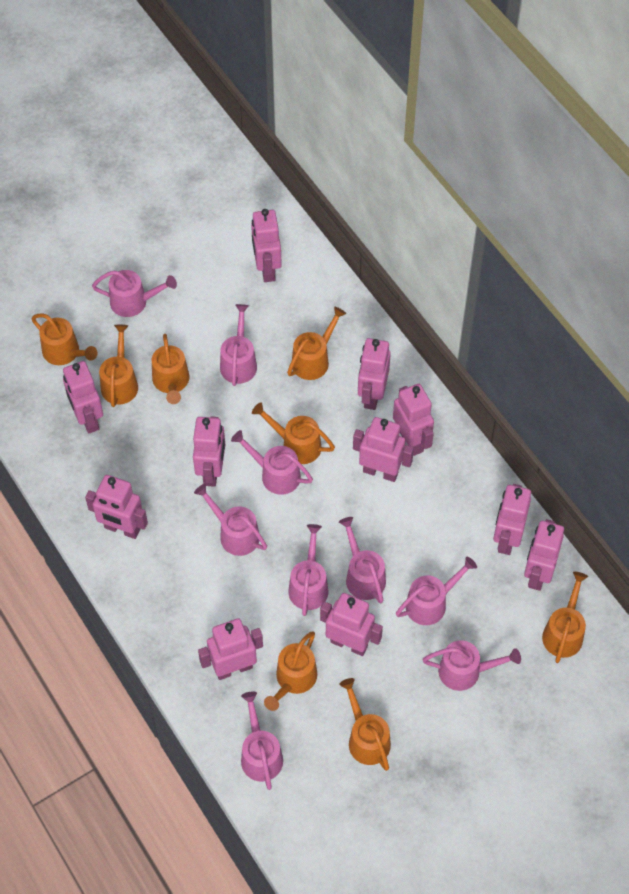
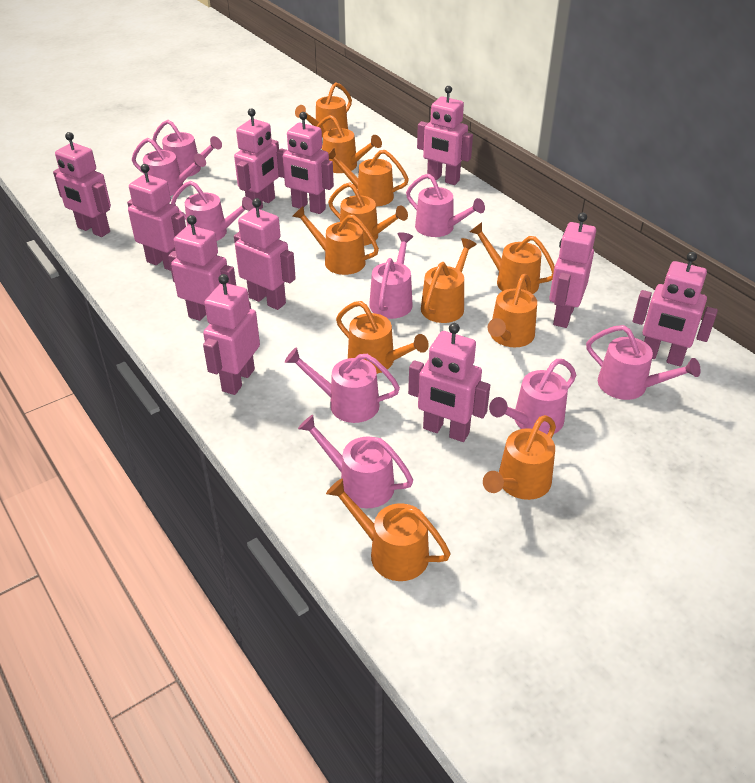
orange watering can: 8 -> 11

